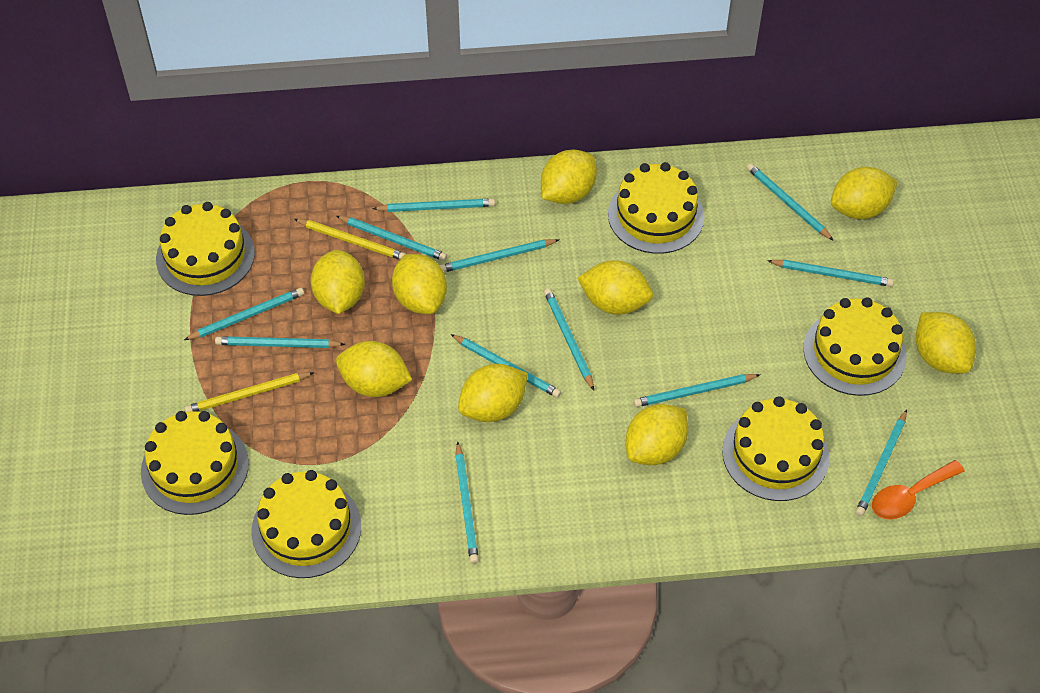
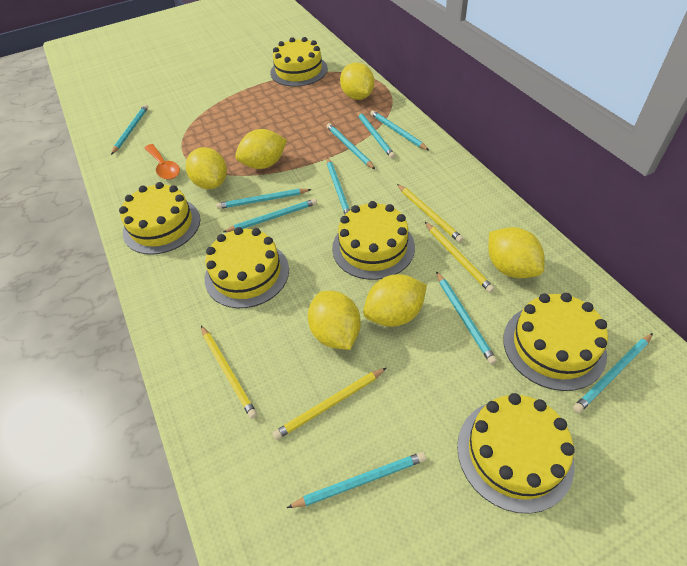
turquoise pencil: 12 -> 10
yellow lemon: 9 -> 6
yellow pencil: 2 -> 4

